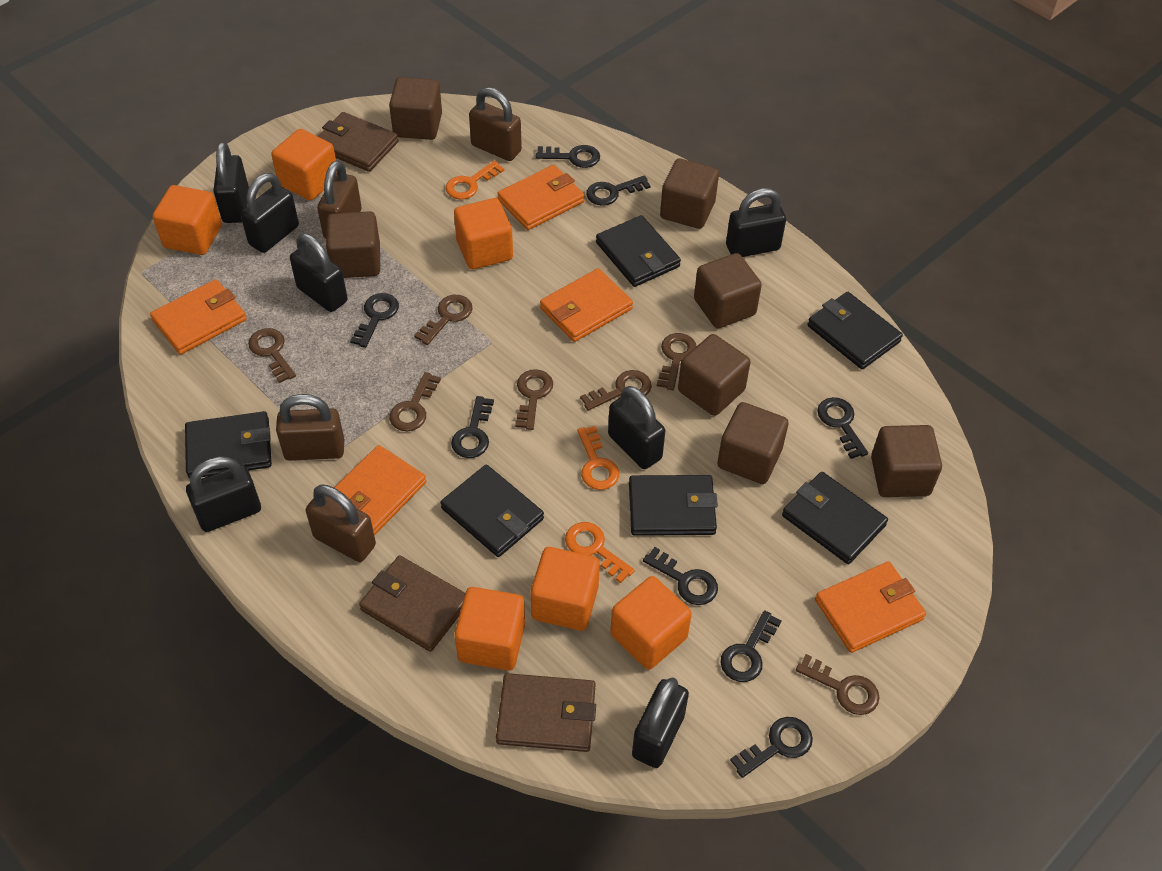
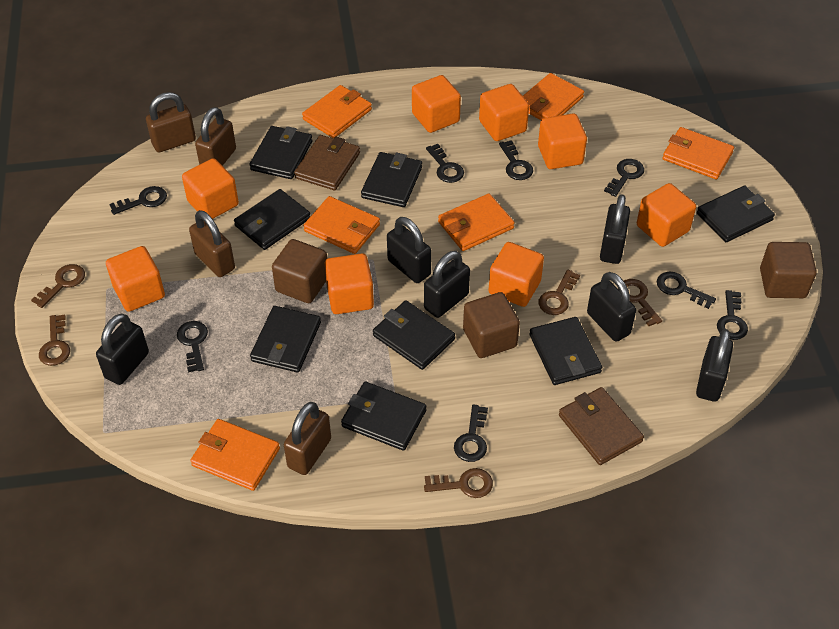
black padlock: 7 -> 6
black wallet: 6 -> 8
brown cube: 7 -> 3
brown key: 7 -> 5
brown wallet: 3 -> 2
orange cube: 6 -> 8
orange key: 3 -> 0
orange wallet: 5 -> 6

